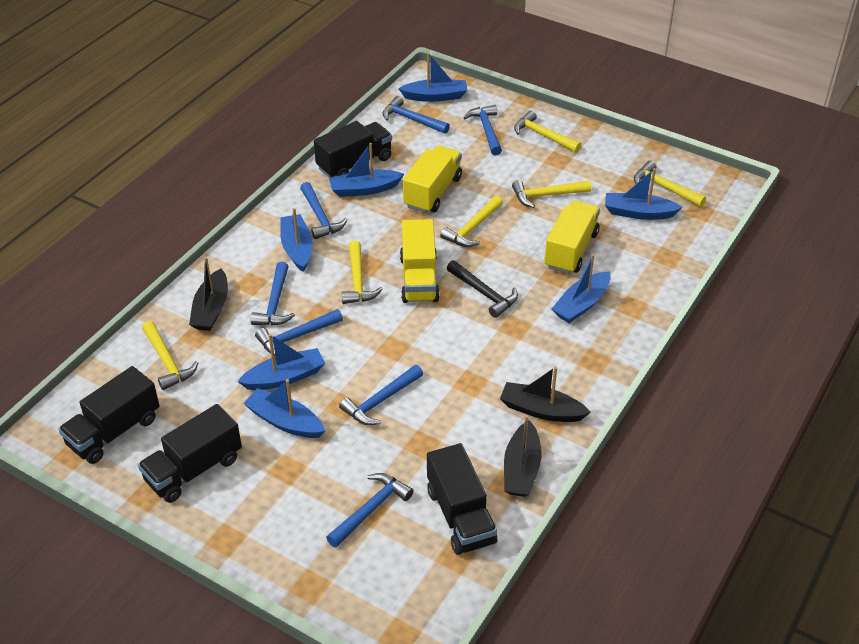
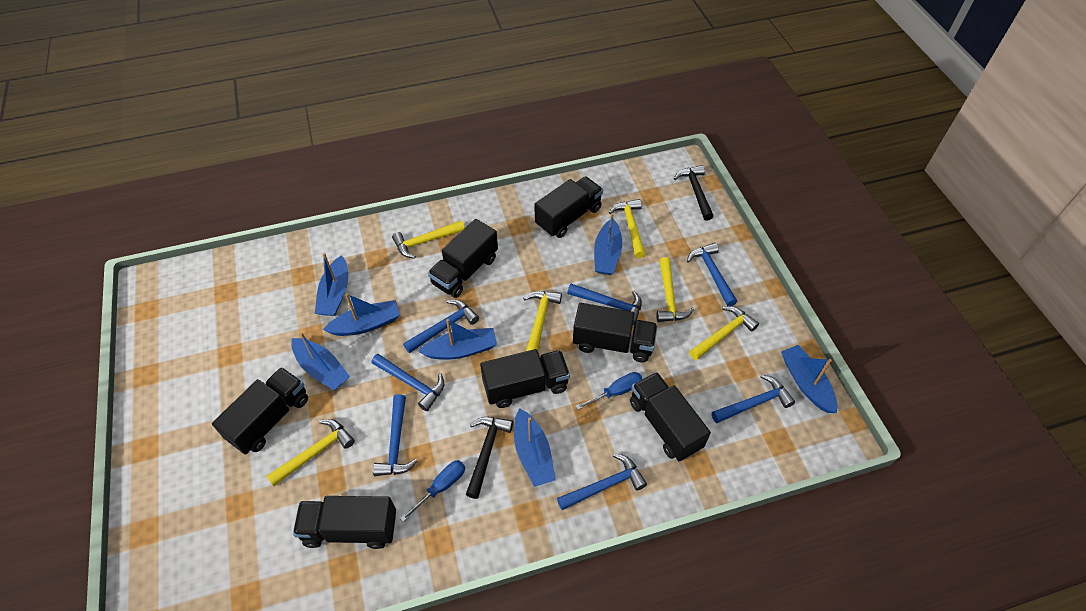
black boat: 3 -> 0
black hammer: 1 -> 2
black truck: 4 -> 7
blue screwdriver: 0 -> 2
yellow truck: 3 -> 0

